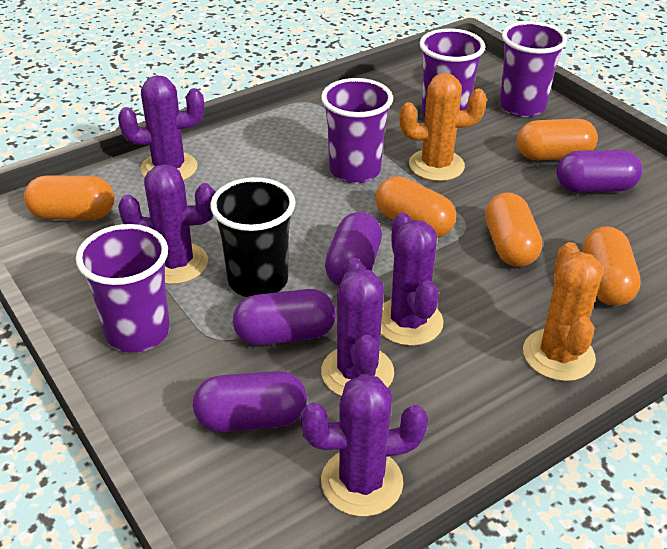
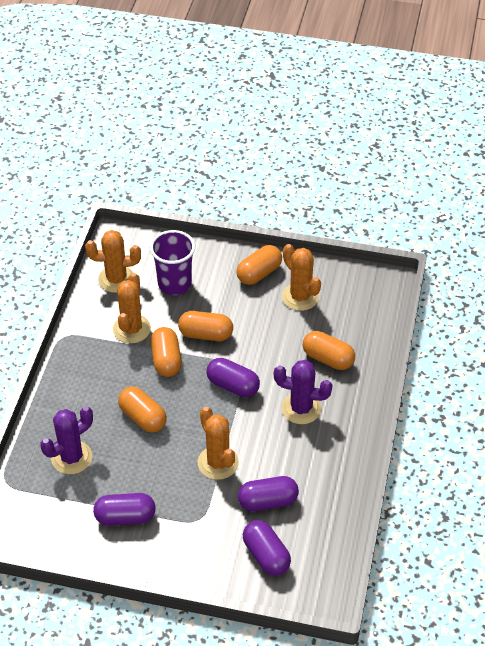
black cup: 1 -> 0
orange cactus: 2 -> 4
purple cactus: 5 -> 2
purple cup: 4 -> 1

